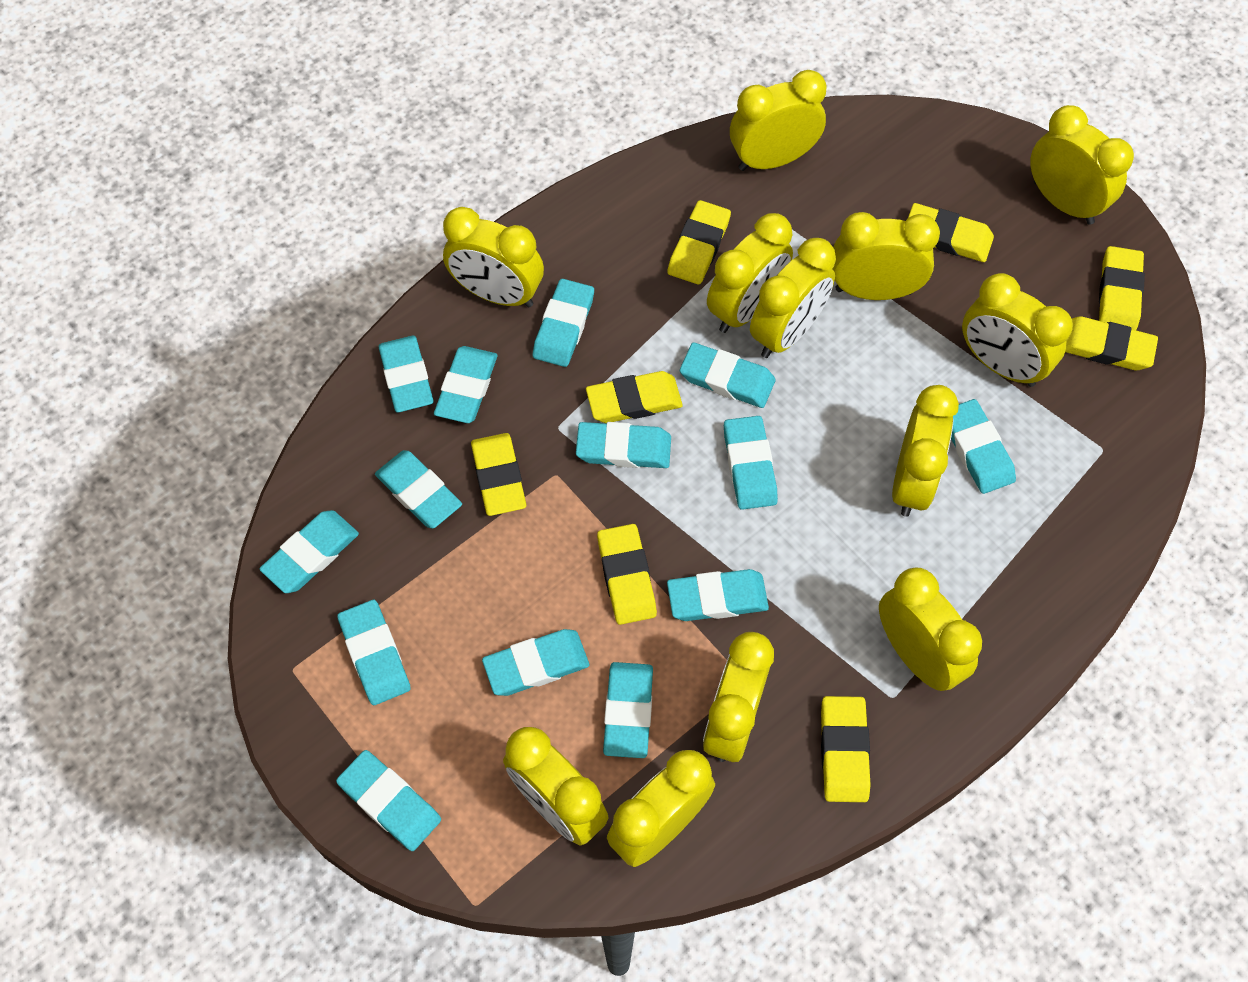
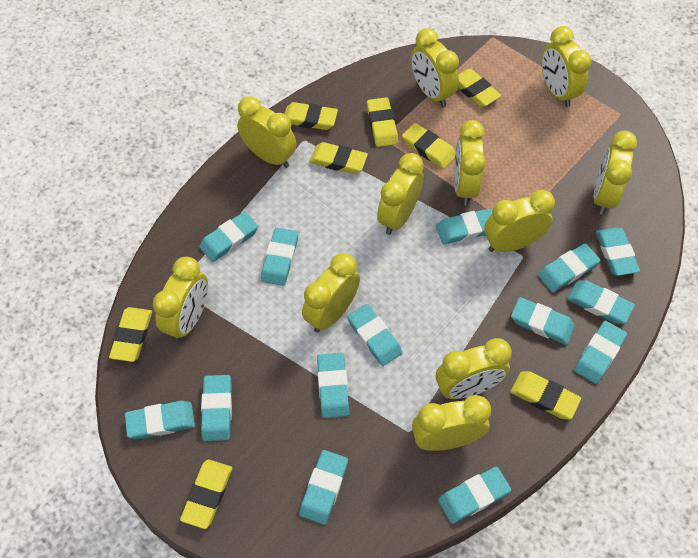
yellow clock: 12 -> 11

